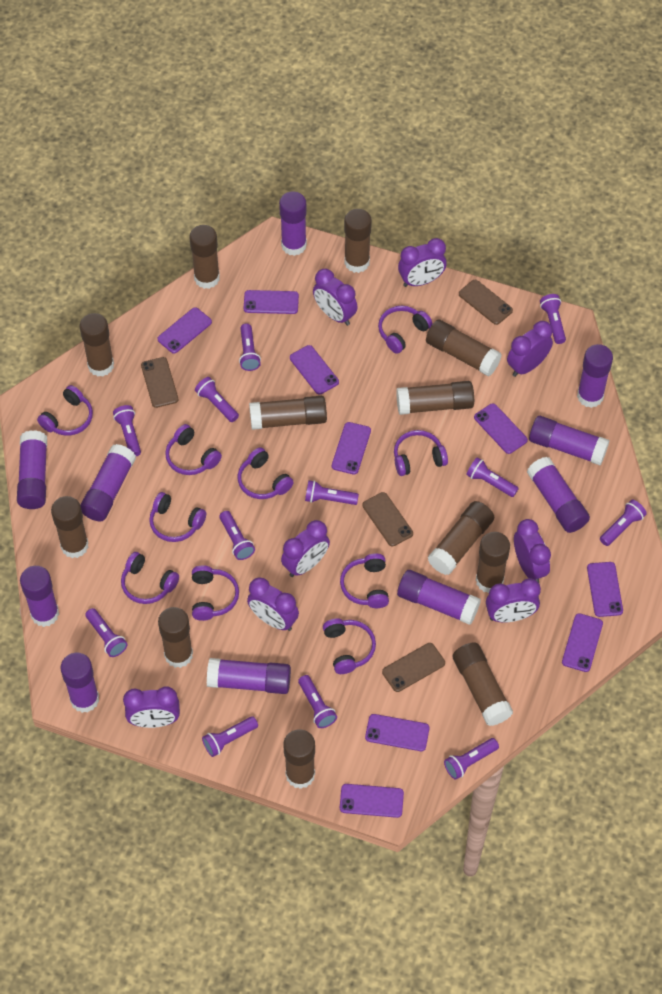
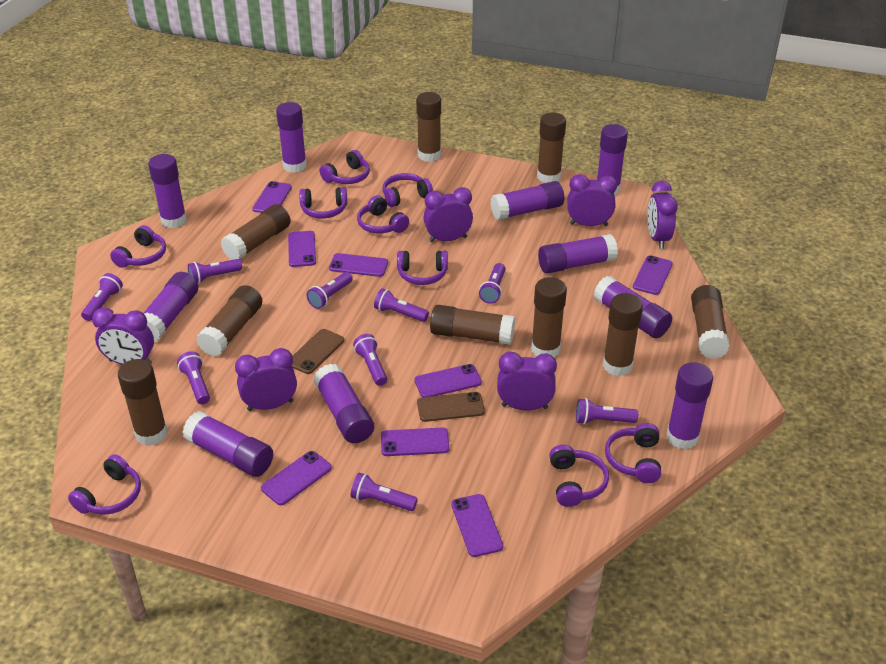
brown glue stick: 12 -> 9
brown phone: 4 -> 2
purple clock: 8 -> 6
purple flashlight: 12 -> 9
purple headphones: 10 -> 9
purple phone: 9 -> 8

